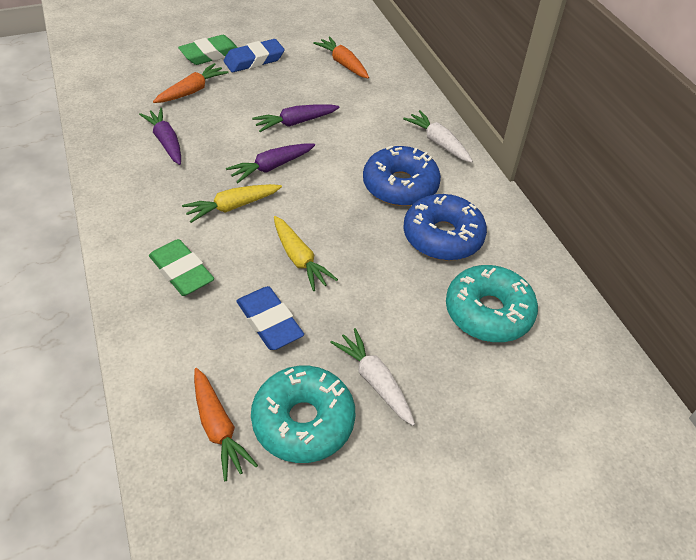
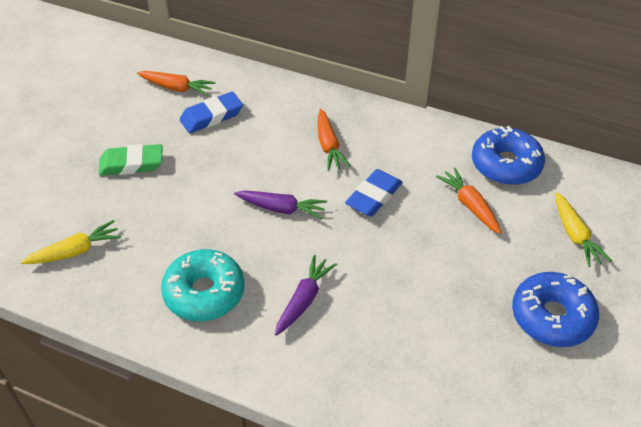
green eraser: 2 -> 1
purple carrot: 3 -> 2
turquoise donut: 2 -> 1
white carrot: 2 -> 0

